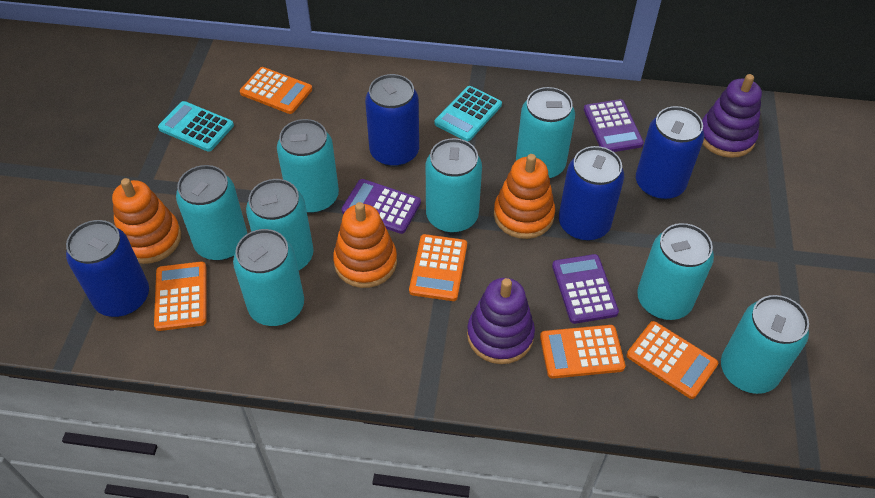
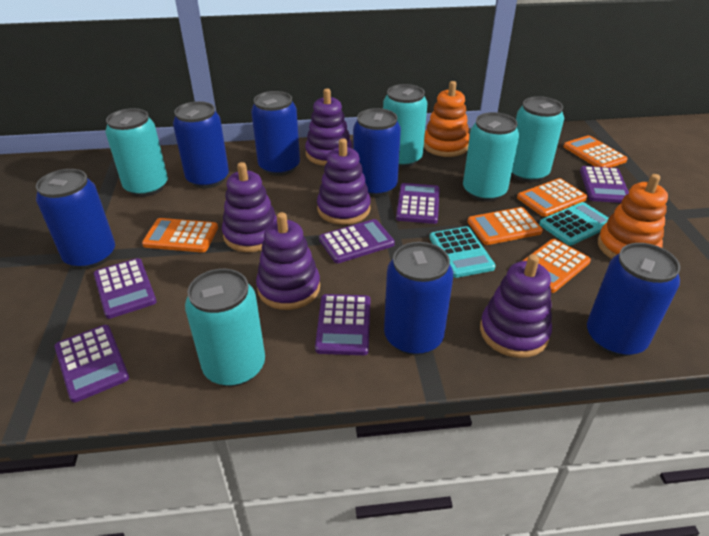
blue can: 4 -> 6
orange stacking toy: 3 -> 2
purple calculator: 3 -> 6
purple stacking toy: 2 -> 5
turquoise can: 8 -> 5

